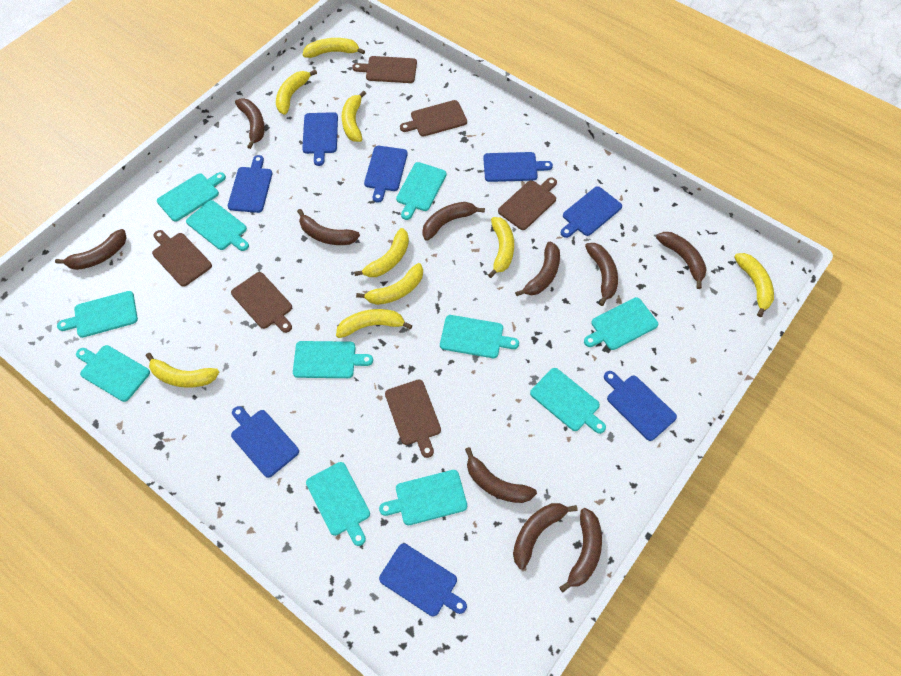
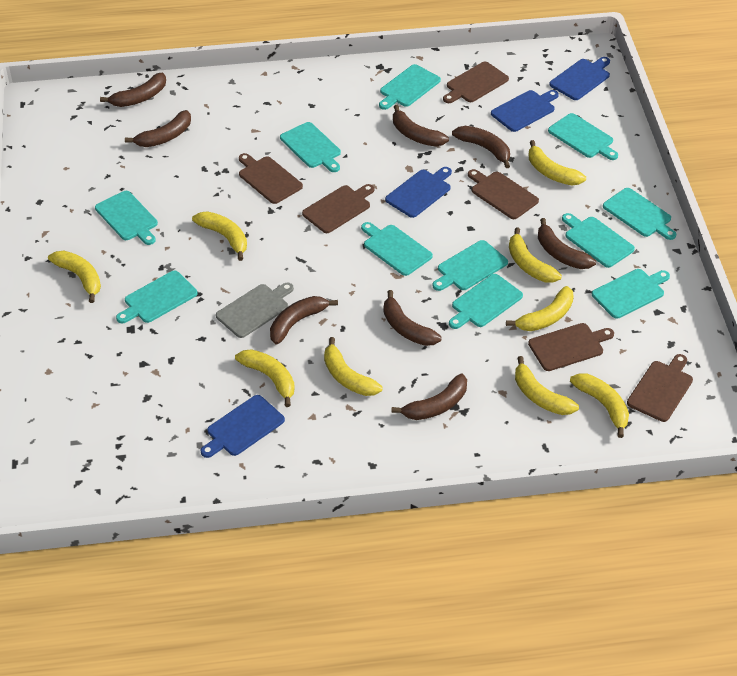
blue cutting board: 8 -> 4
brown banana: 10 -> 8
grey cutting board: 0 -> 1

